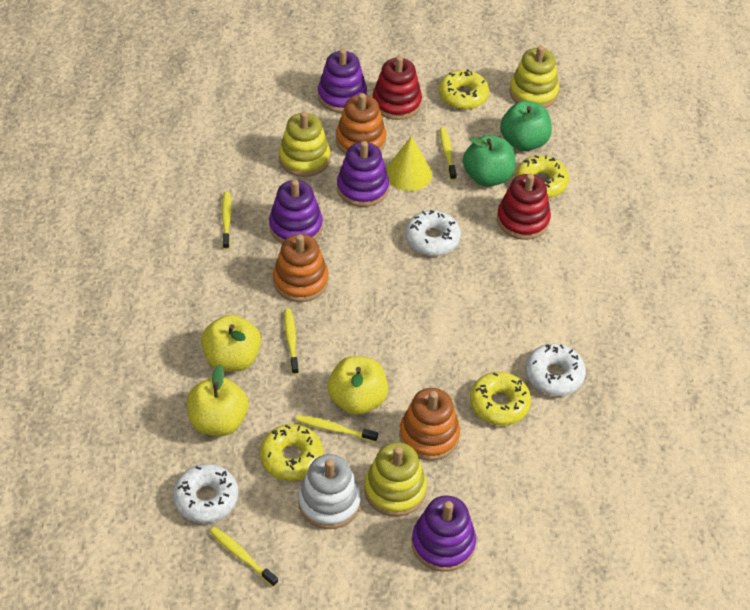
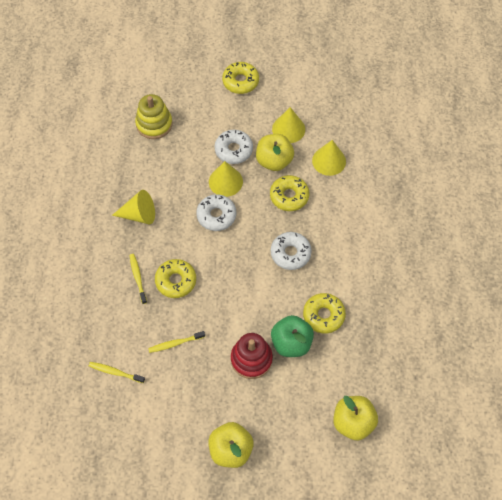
green apple: 2 -> 1
orange stacking toy: 3 -> 0
purple stacking toy: 4 -> 0
red stacking toy: 2 -> 1
white stacking toy: 1 -> 0
yellow cone: 1 -> 4
yellow stacking toy: 3 -> 1
yellow toothbrush: 5 -> 3

